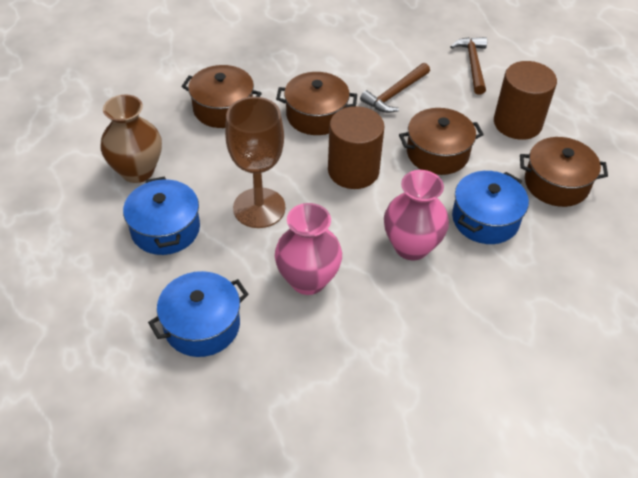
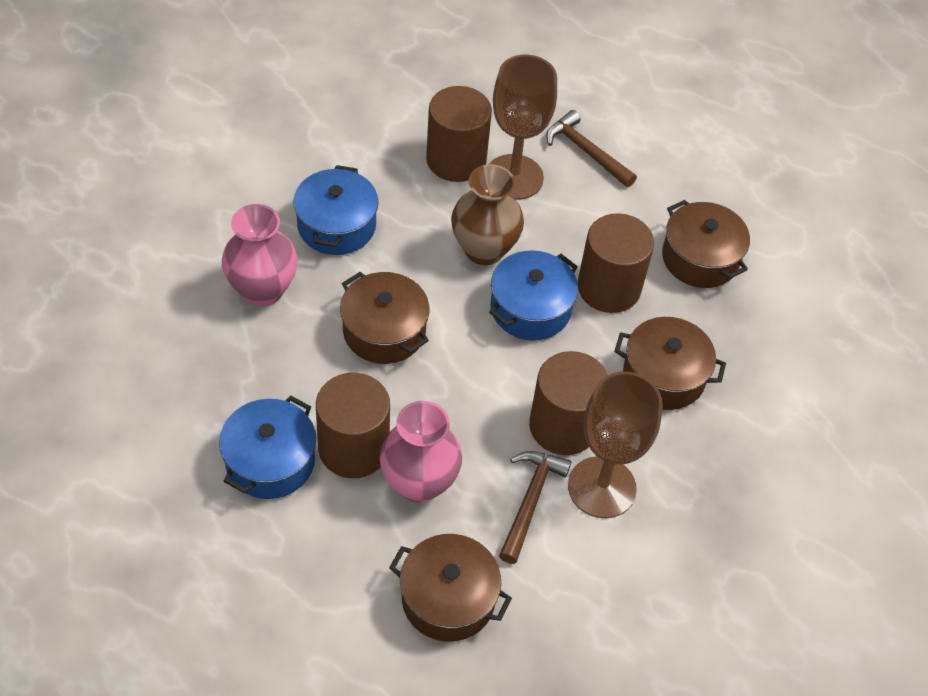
brown cylinder: 2 -> 4
brown goblet: 1 -> 2

